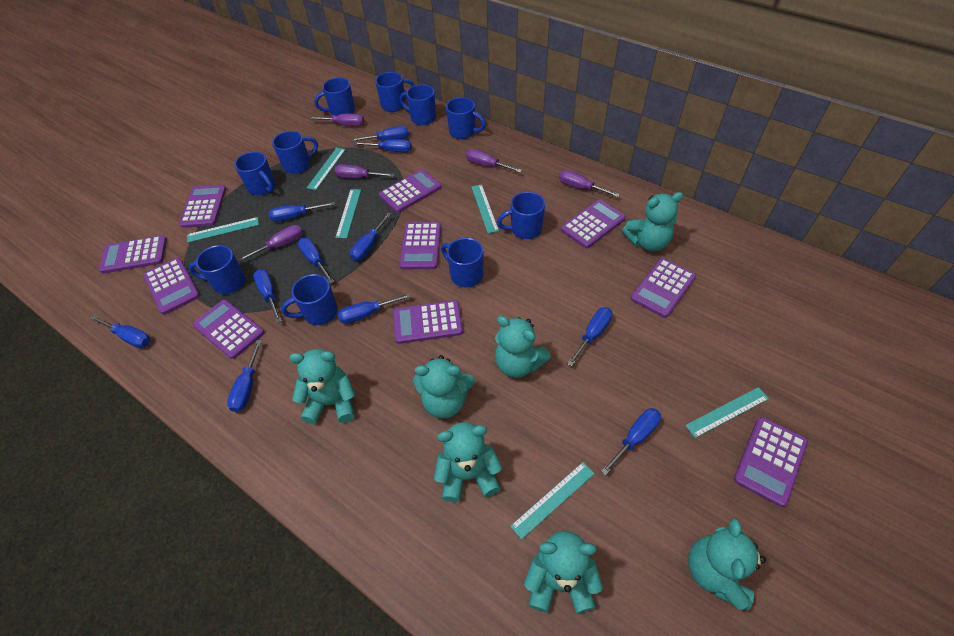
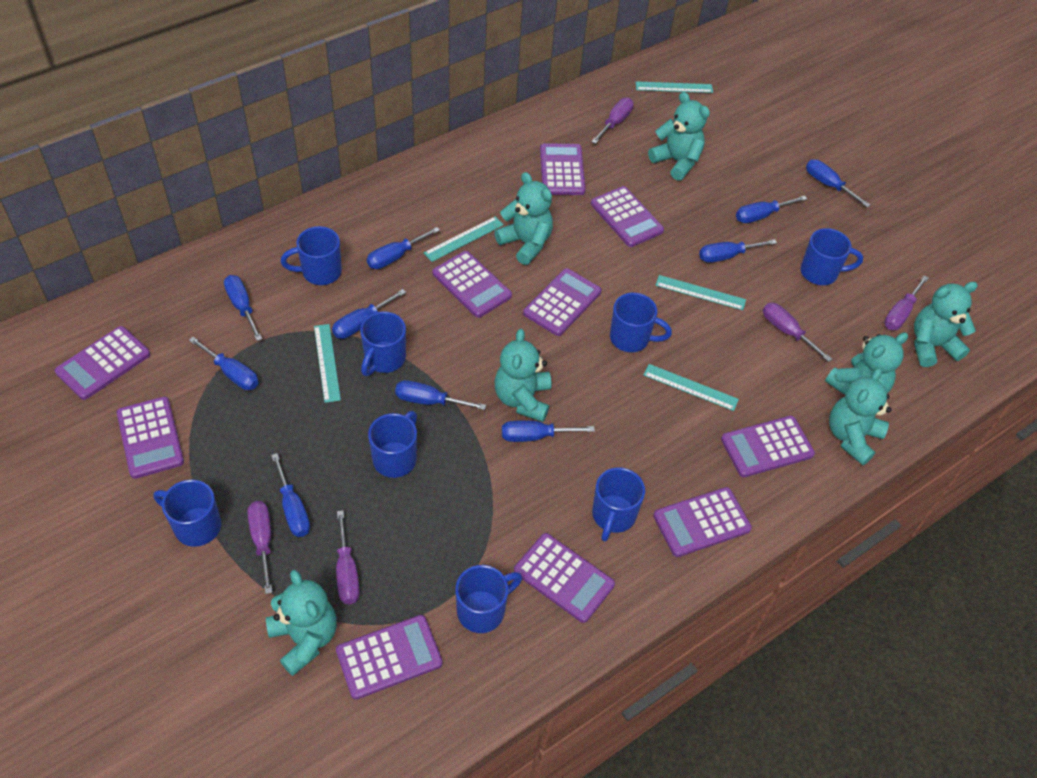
blue mug: 10 -> 8
blue screwdriver: 11 -> 10
turquoise ruler: 6 -> 5

